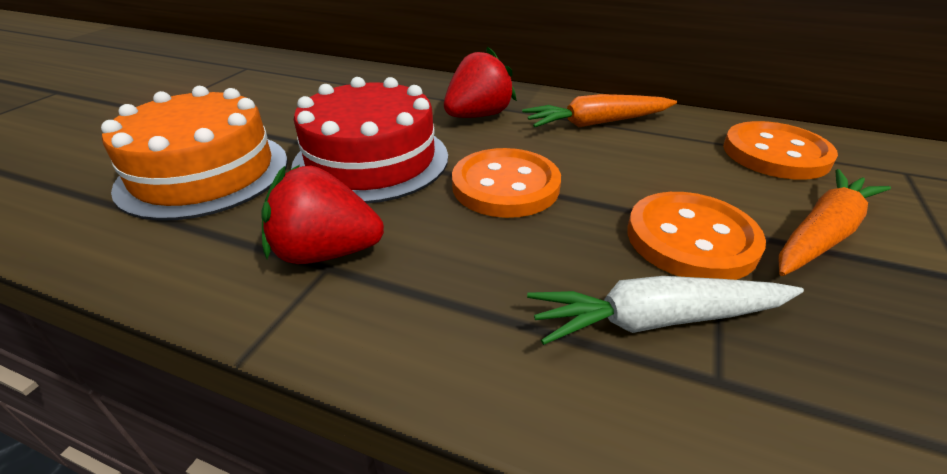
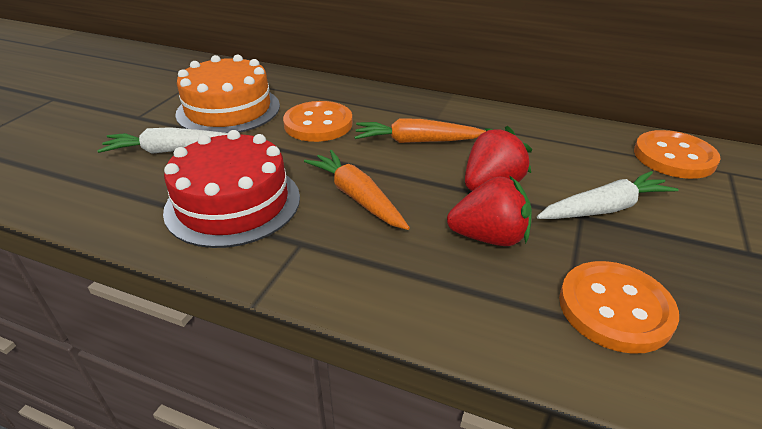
white carrot: 1 -> 2

